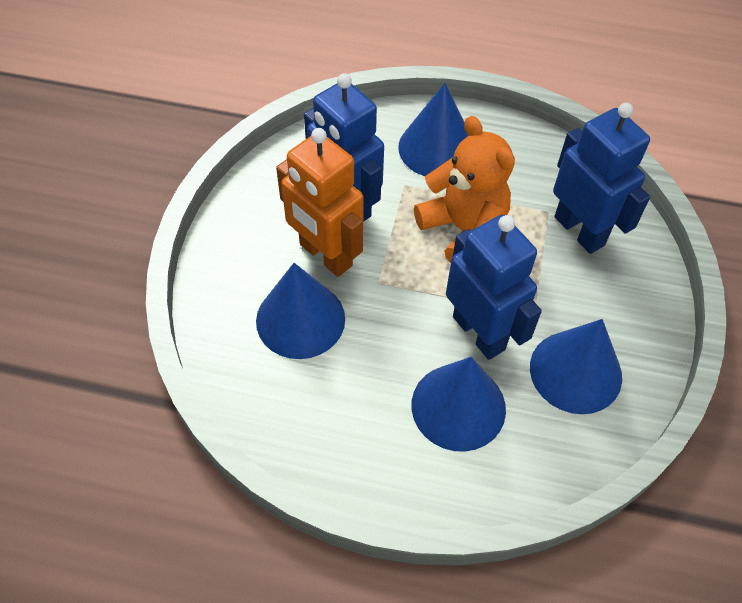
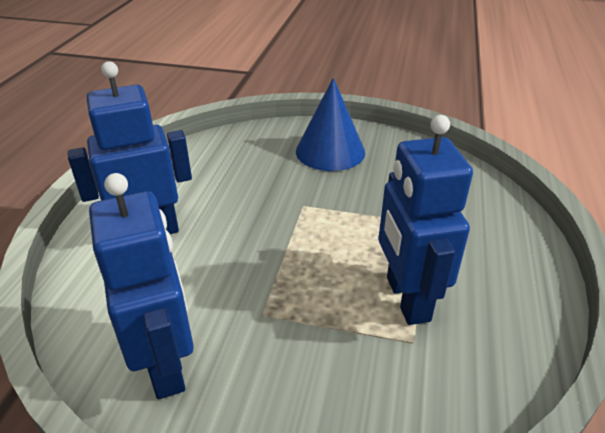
blue cone: 4 -> 1
orange robot: 1 -> 0
orange teddy bear: 1 -> 0

